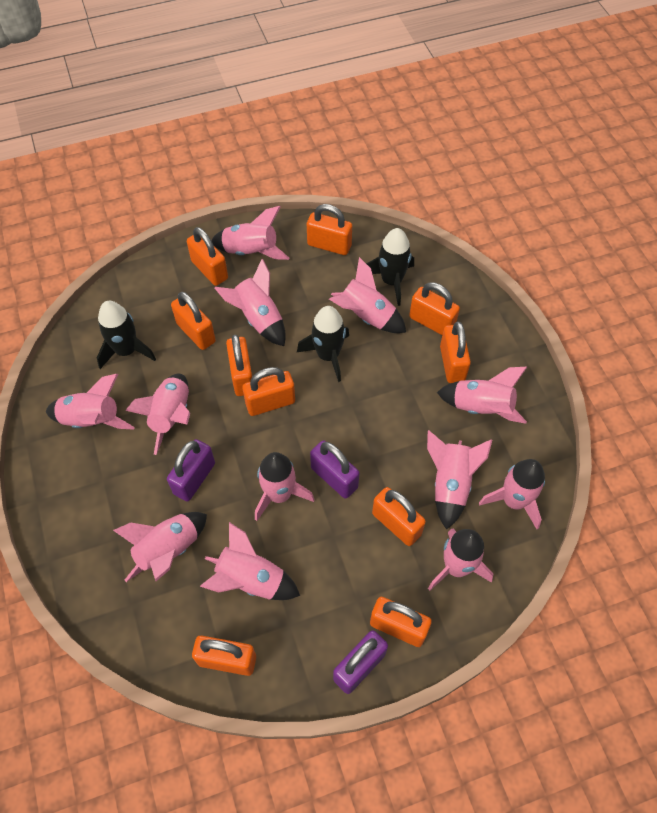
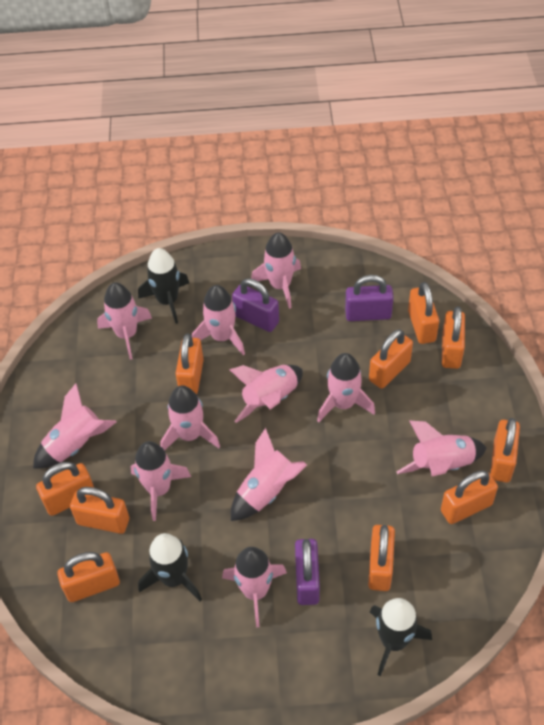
pink rocket: 12 -> 11

